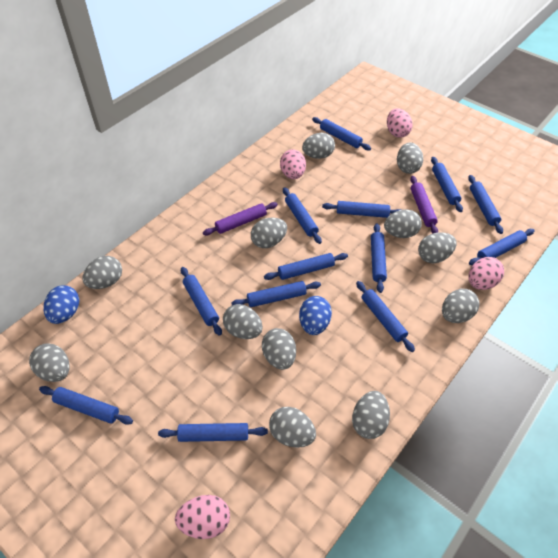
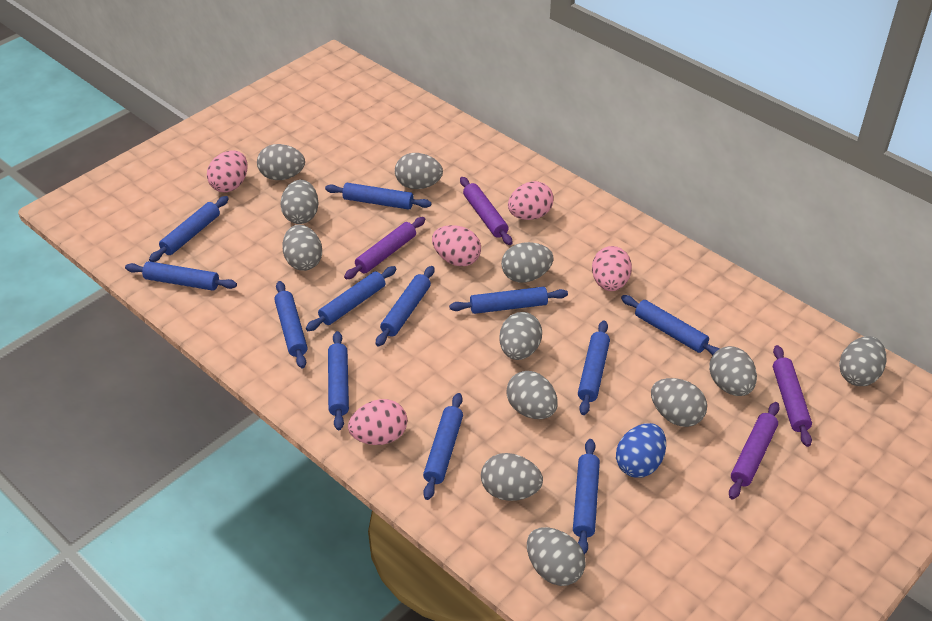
blue egg: 2 -> 1
blue rolling pin: 13 -> 12
pink egg: 4 -> 5
purple rolling pin: 2 -> 4

